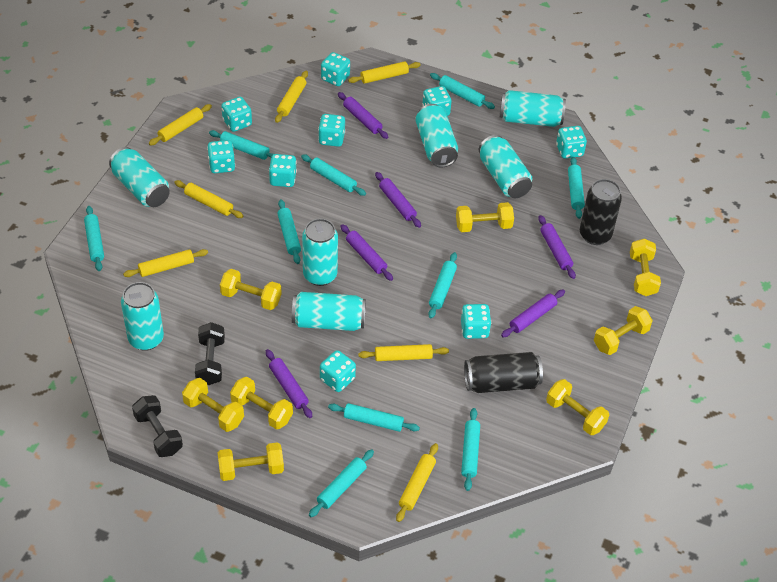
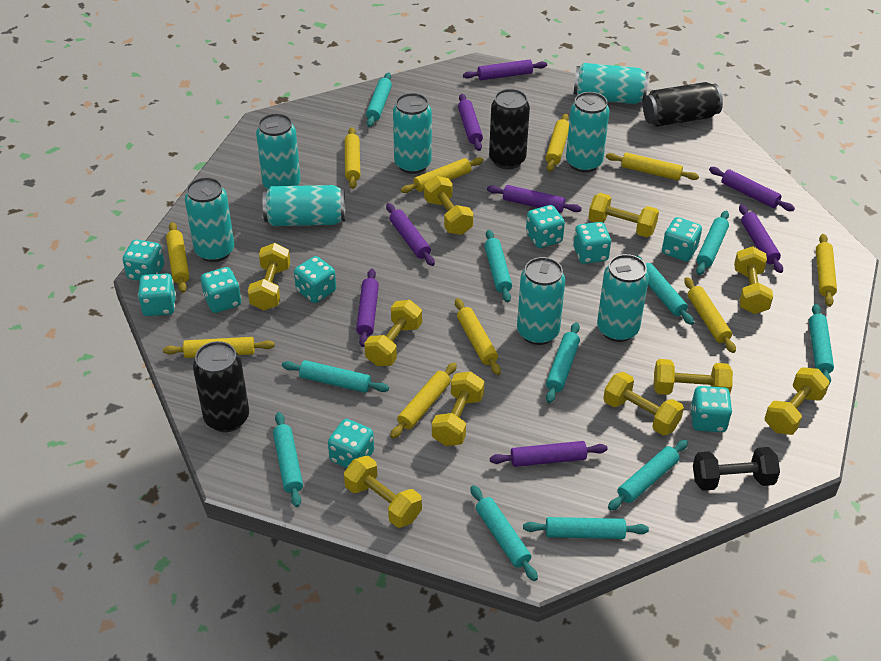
black can: 2 -> 3
black dumbbell: 2 -> 1
purple rolling pin: 6 -> 8
turquoise can: 7 -> 8
turquoise rolling pin: 10 -> 11
yellow dumbbell: 8 -> 10
yellow rolling pin: 7 -> 10

